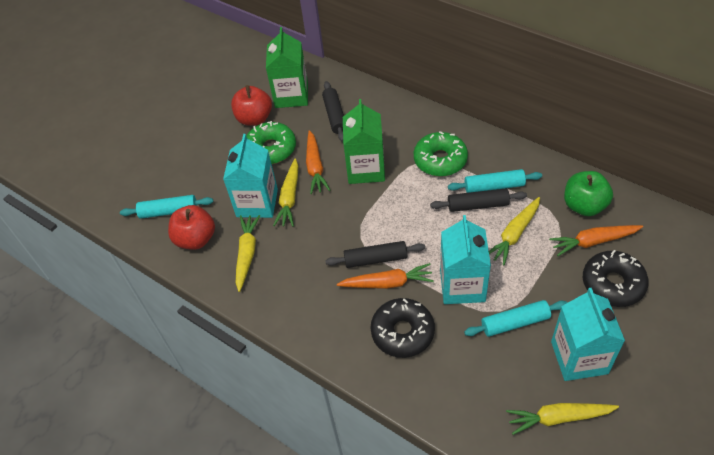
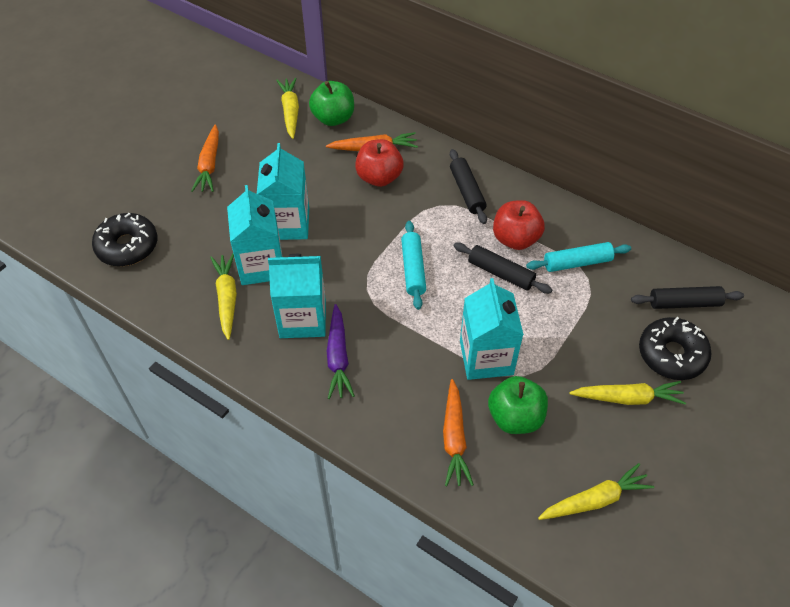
green apple: 1 -> 2
green carton: 2 -> 0
green donut: 2 -> 0
purple carrot: 0 -> 1
turquoise carton: 3 -> 4
turquoise rolling pin: 3 -> 2

